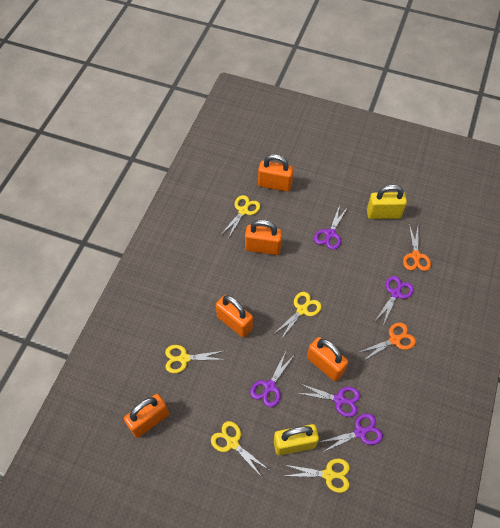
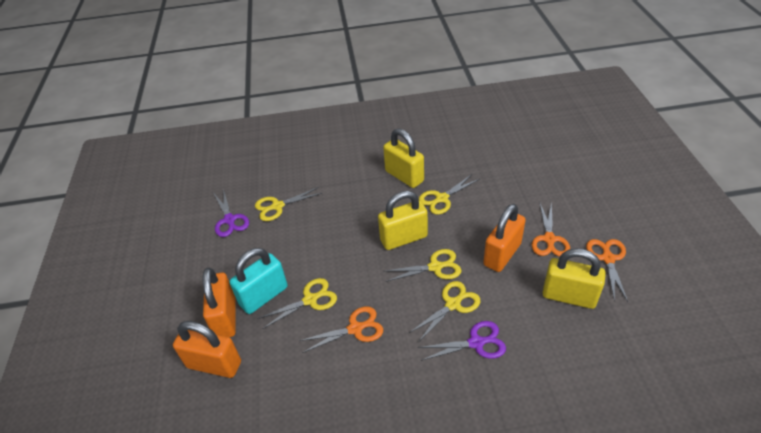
orange padlock: 5 -> 3
orange scissors: 2 -> 3
purple scissors: 5 -> 2
turquoise padlock: 0 -> 1
yellow padlock: 2 -> 3

